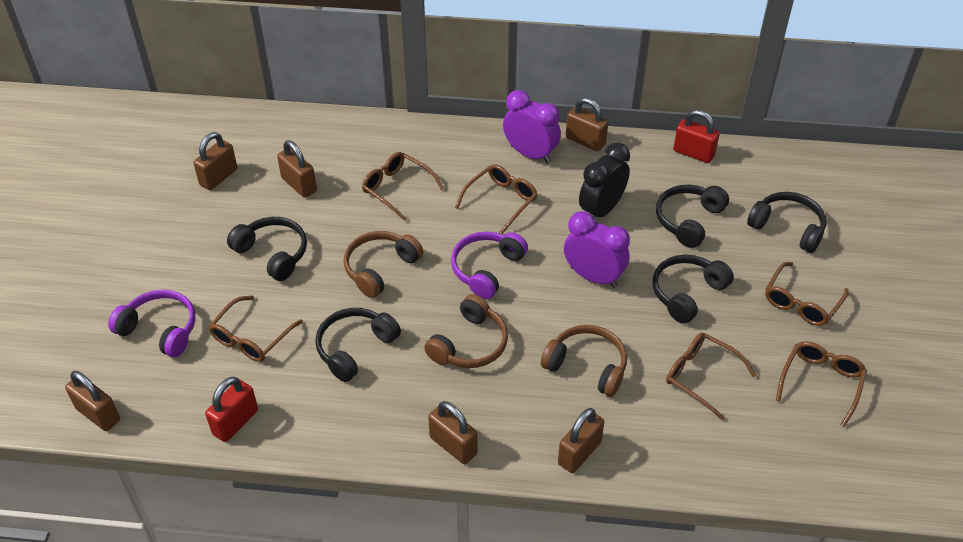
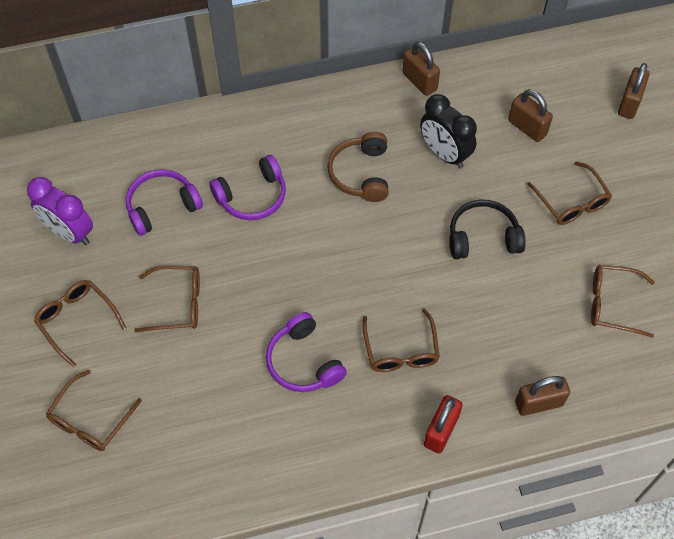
black headphones: 5 -> 1
brown headphones: 3 -> 1
brown padlock: 6 -> 4
purple clock: 2 -> 1
purple headphones: 2 -> 3
red padlock: 2 -> 1

